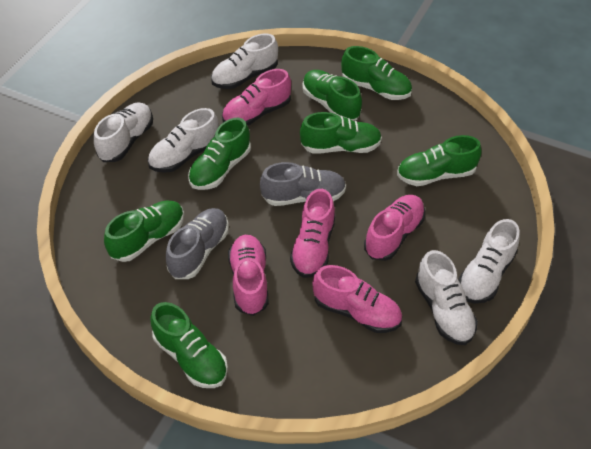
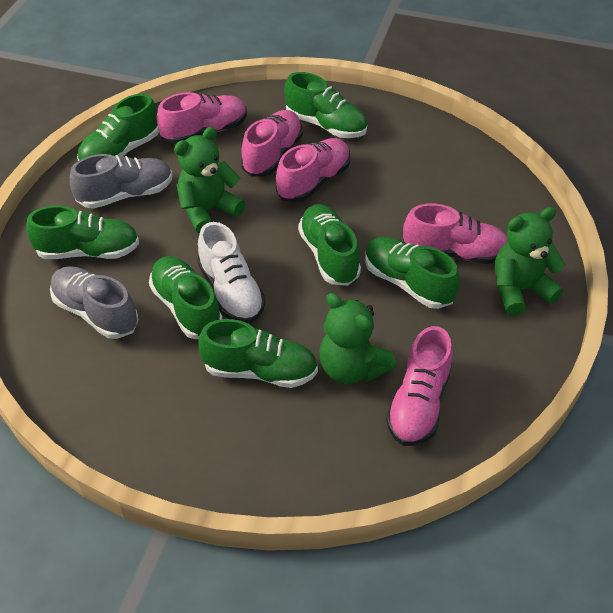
green teddy bear: 0 -> 3
white shoe: 5 -> 1

